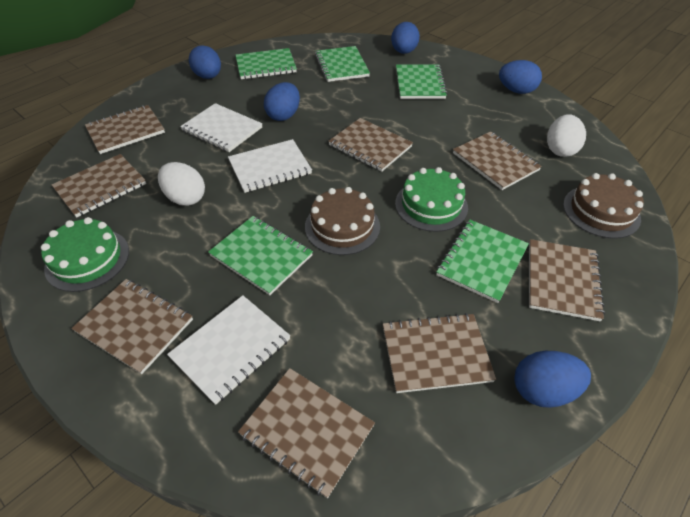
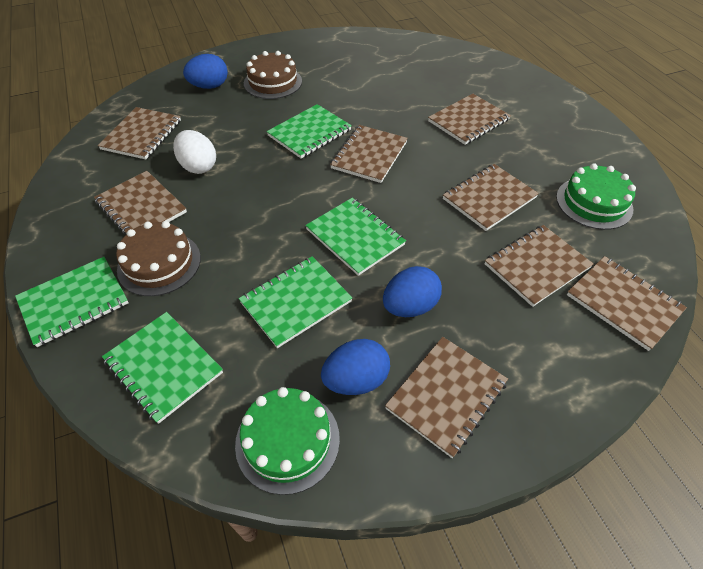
blue egg: 5 -> 3
white egg: 2 -> 1
white notebook: 3 -> 0

